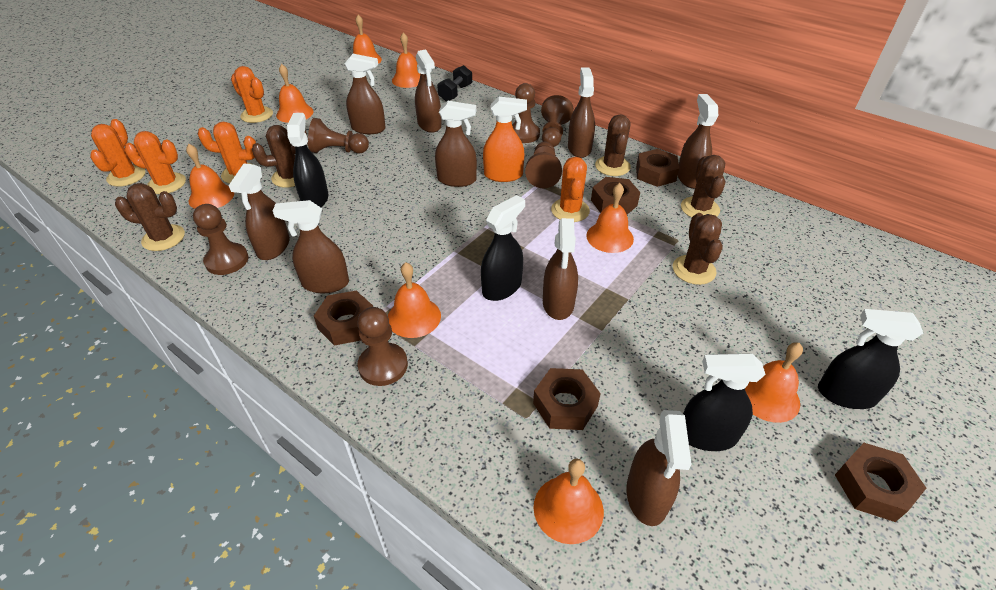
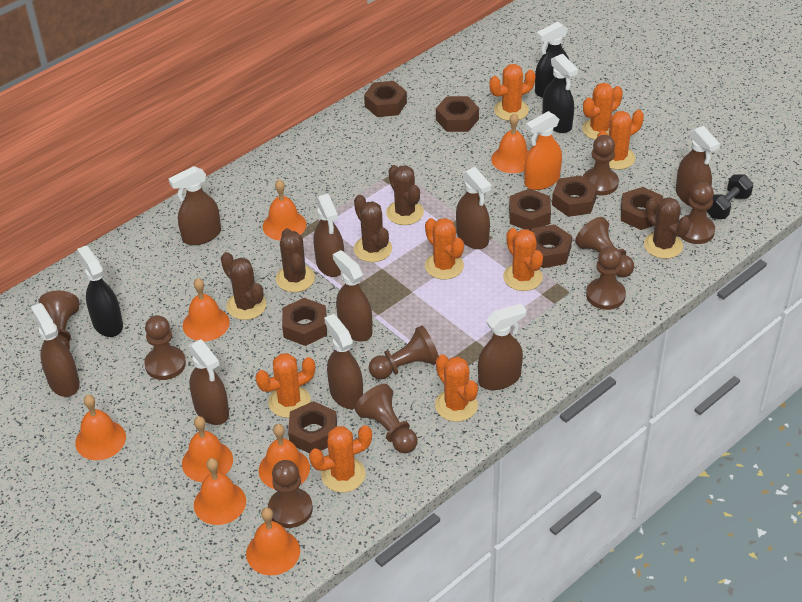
black spray bottle: 4 -> 3
brown nut: 5 -> 8
brown pawn: 6 -> 9
orange cactus: 5 -> 8

